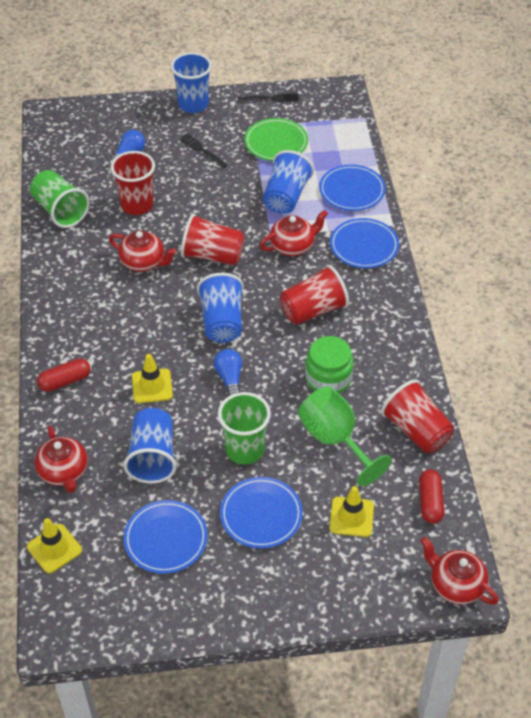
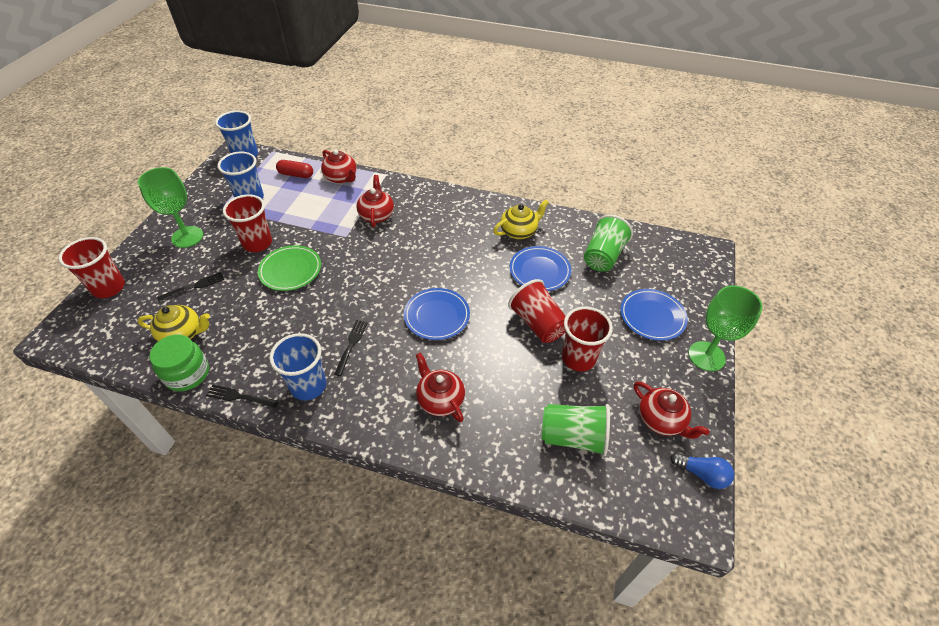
black fork: 2 -> 3
blue cup: 4 -> 3
blue light bulb: 2 -> 1
blue plate: 4 -> 3
green goblet: 1 -> 2
red capsule: 2 -> 1
yellow teapot: 0 -> 2
yellow traffic cone: 3 -> 0

